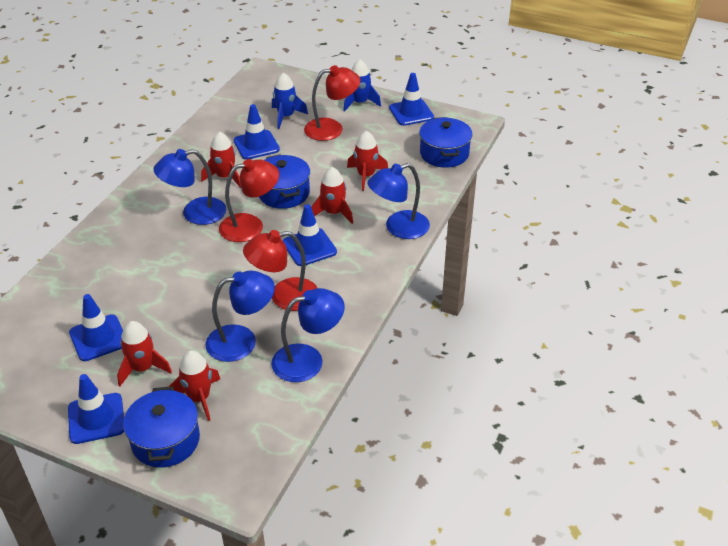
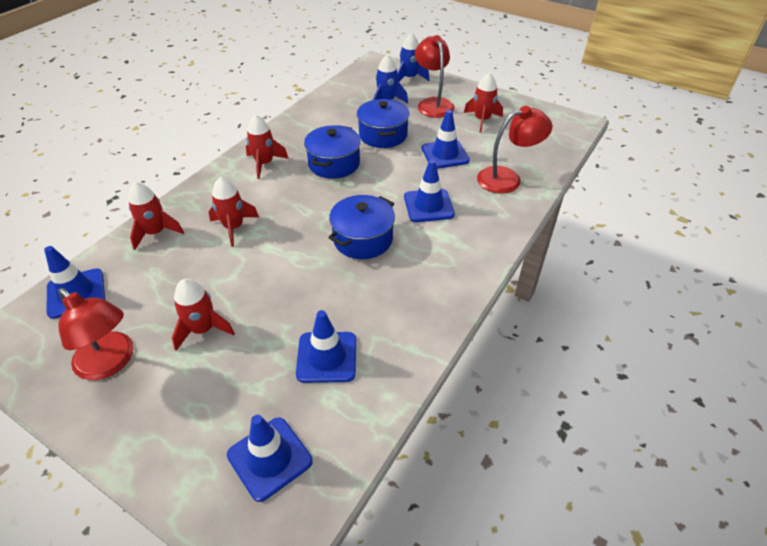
blue lamp: 4 -> 0

